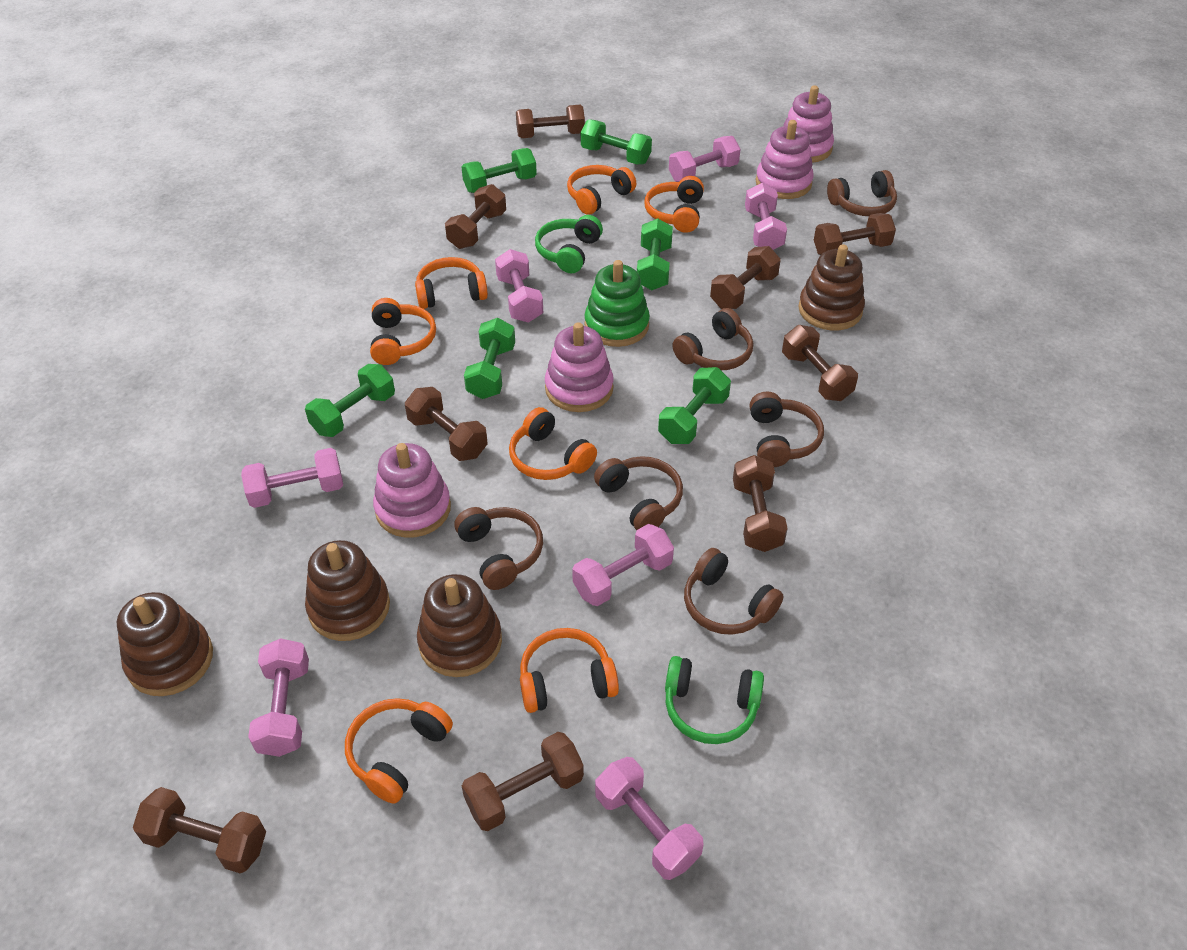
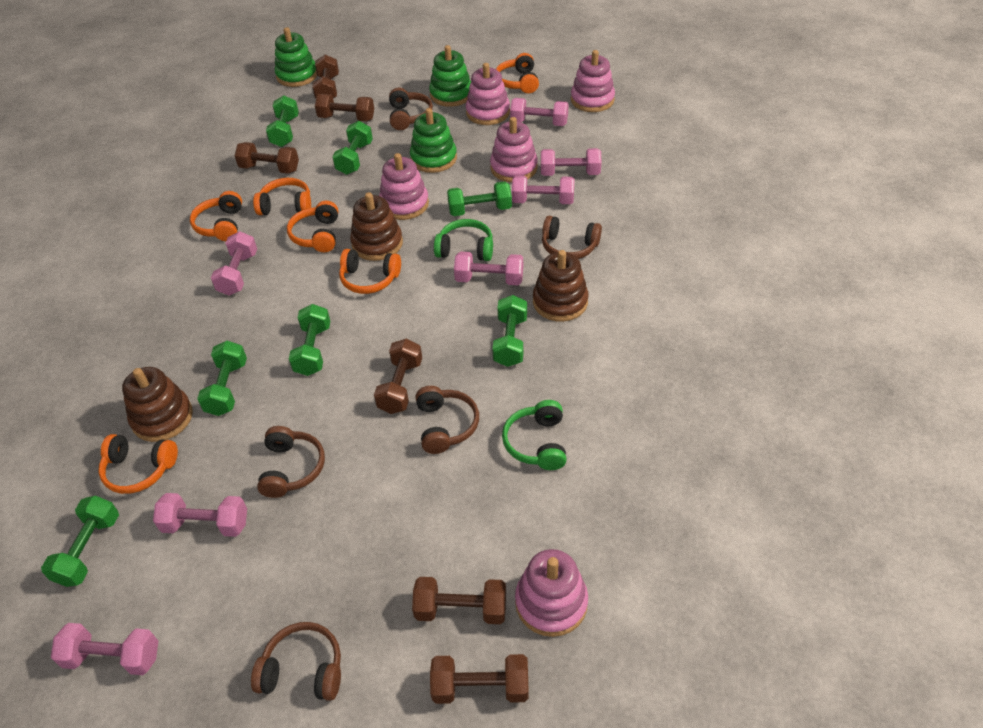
brown dumbbell: 9 -> 6
brown headphones: 6 -> 5
brown stacking toy: 4 -> 3
green dumbbell: 6 -> 7
green stacking toy: 1 -> 3
orange headphones: 7 -> 6
pink stacking toy: 4 -> 5

